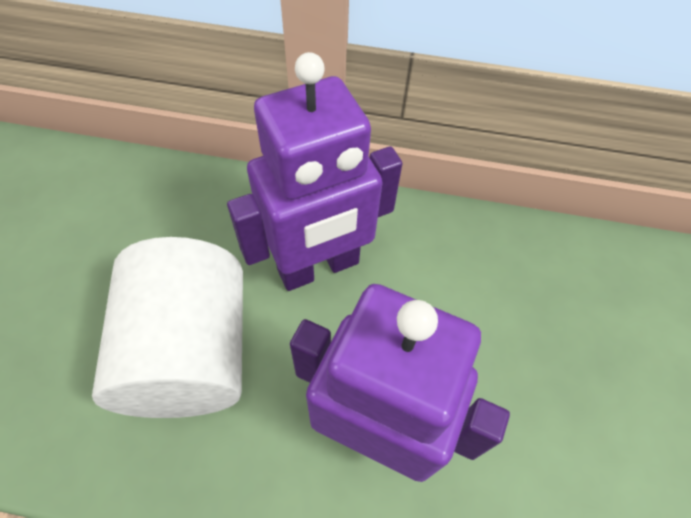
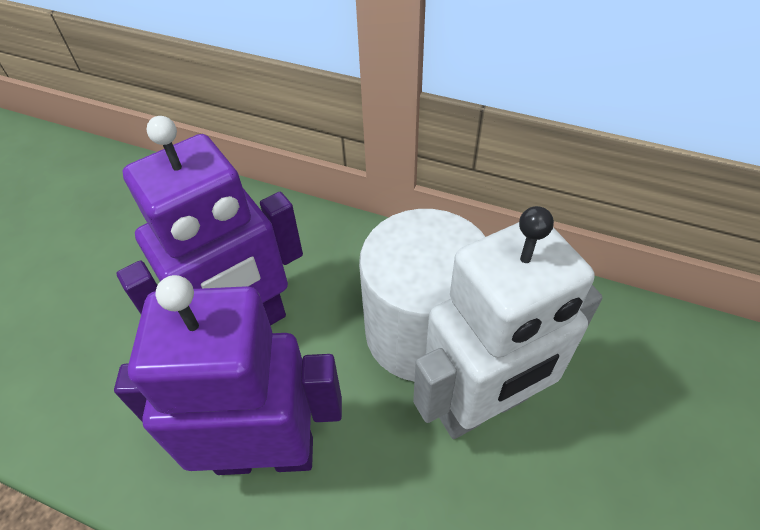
white robot: 0 -> 1

